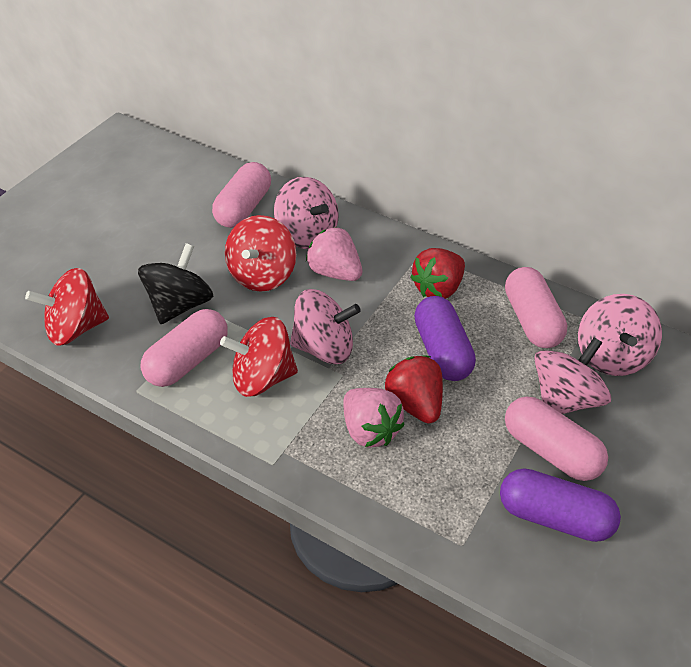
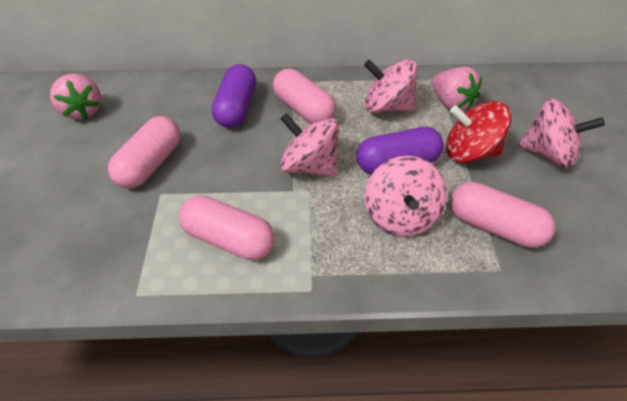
black spinning top: 1 -> 0
red spinning top: 3 -> 1
red strawberry: 2 -> 0

